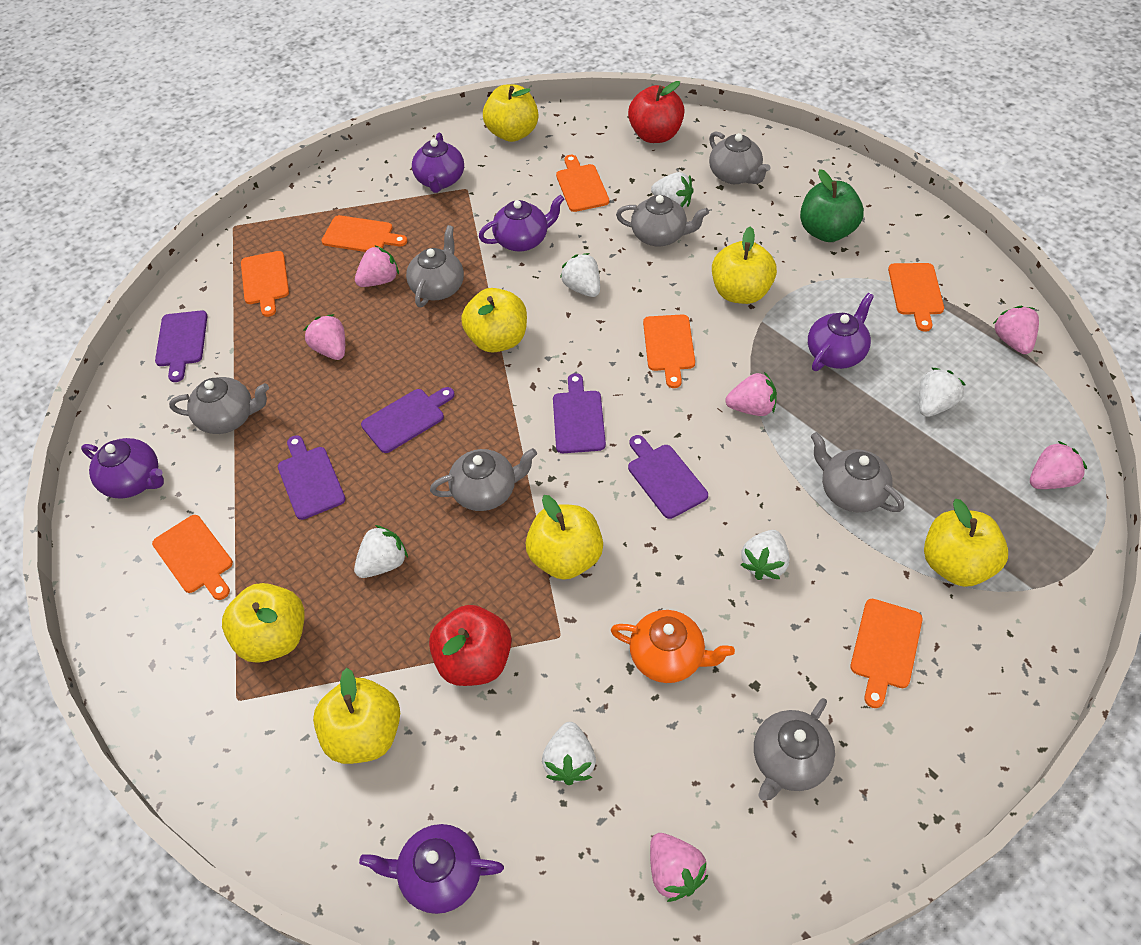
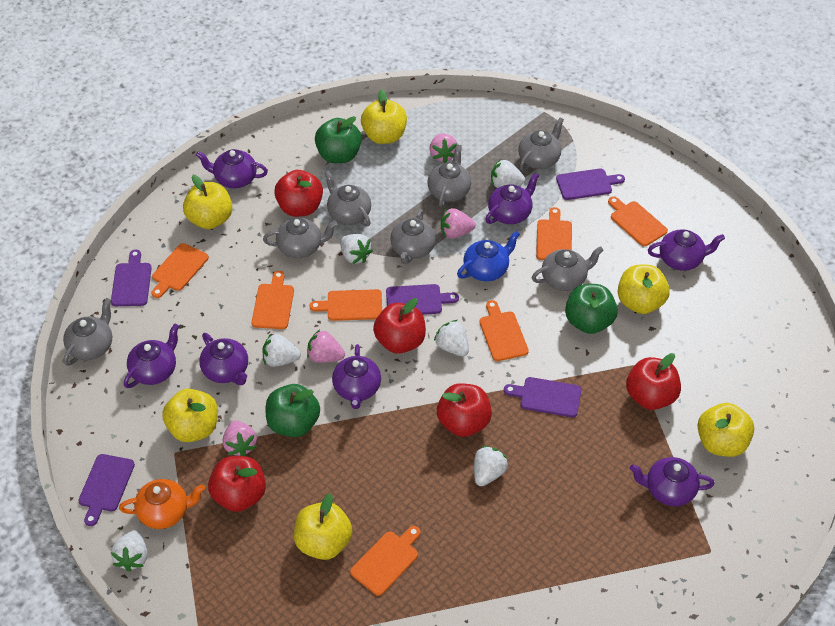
blue teapot: 0 -> 1
green apple: 1 -> 3
pink strawberry: 6 -> 4
purple teapot: 5 -> 7
red apple: 2 -> 5
yellow apple: 7 -> 6

